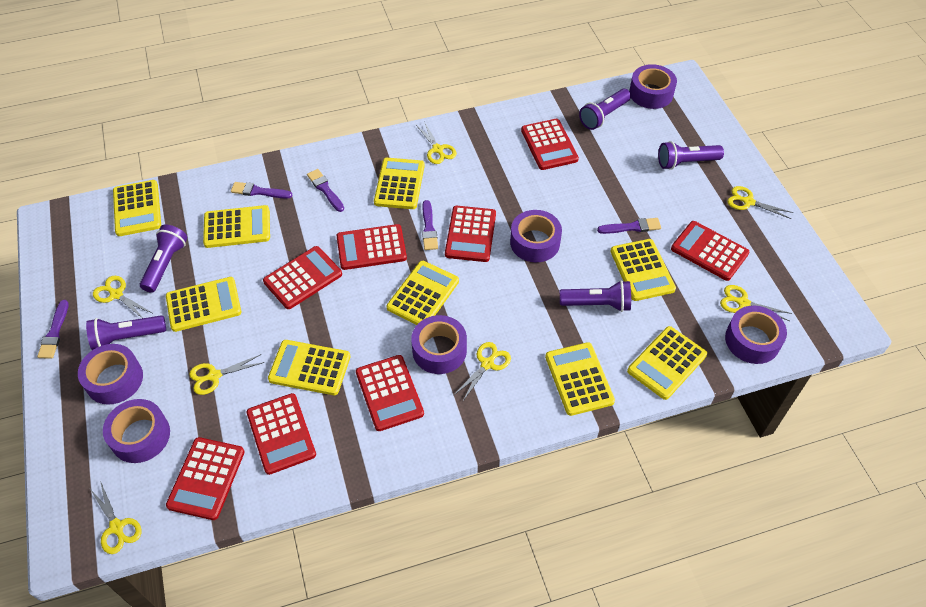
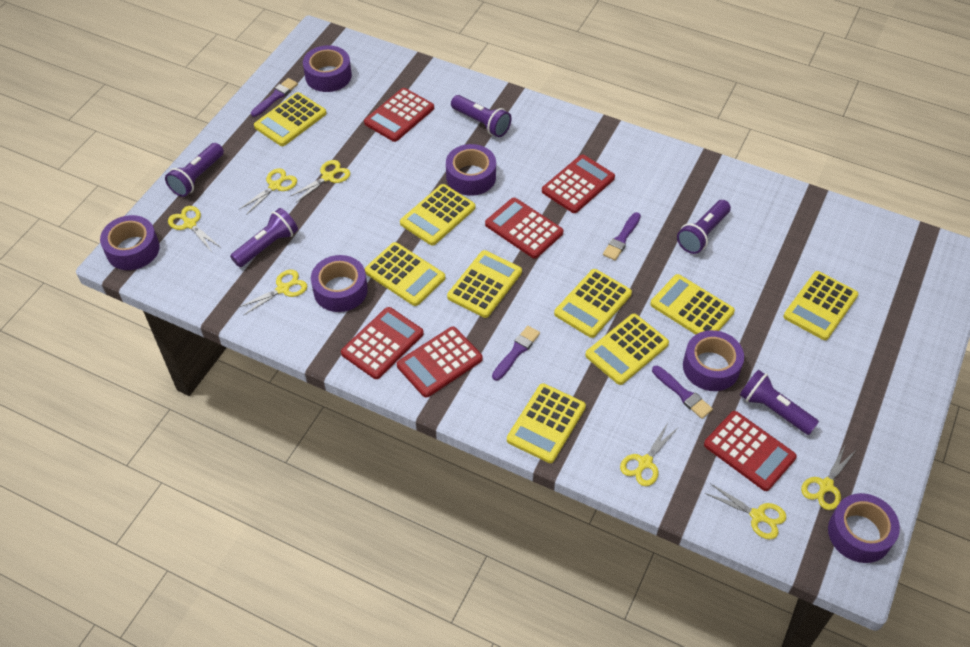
purple brush: 5 -> 4
red calculator: 8 -> 6

